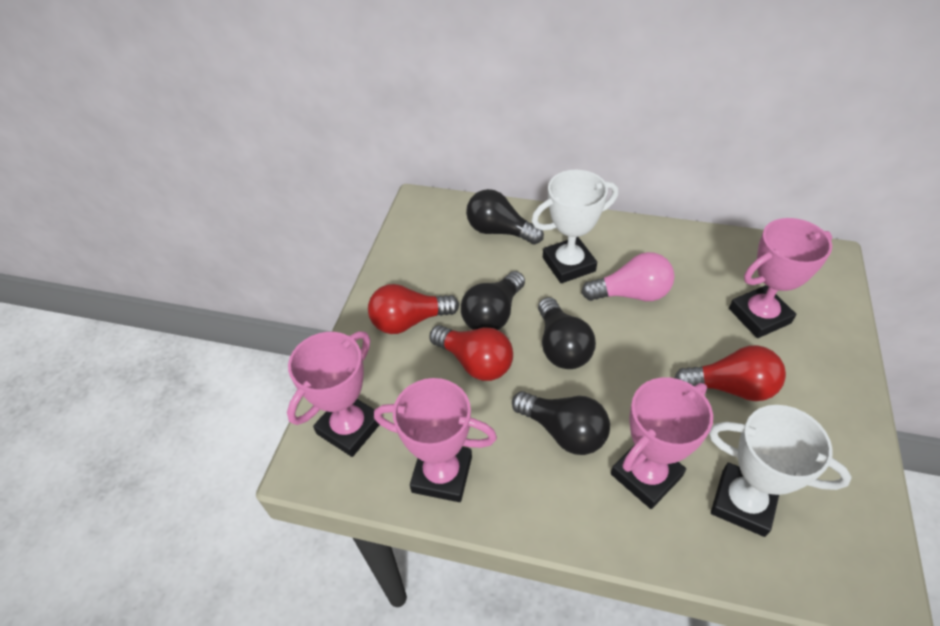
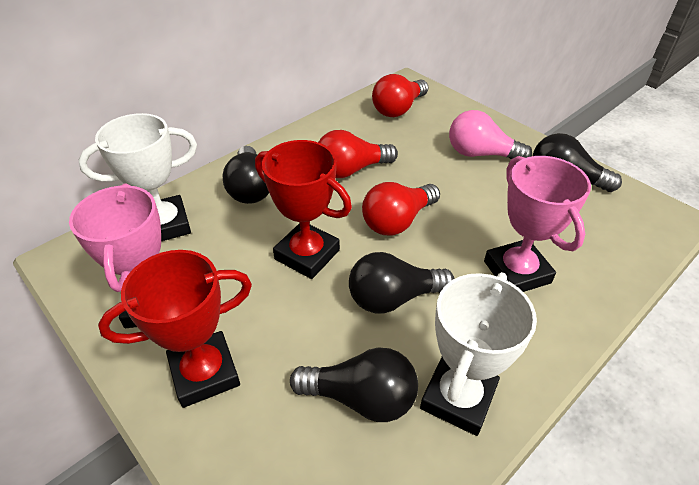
pink trophy: 4 -> 2
red trophy: 0 -> 2

